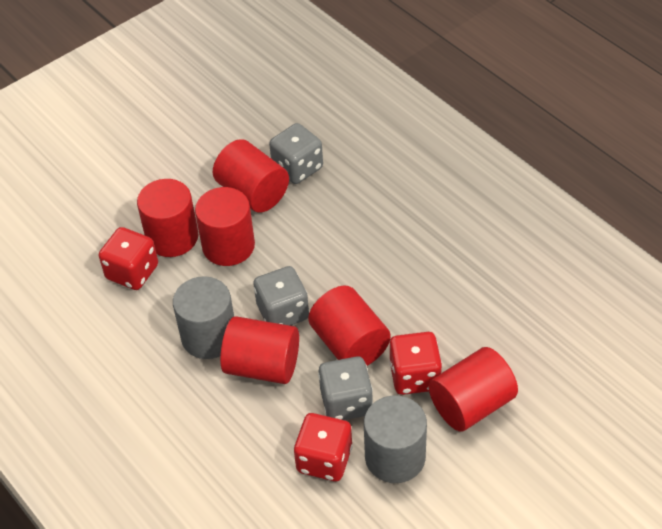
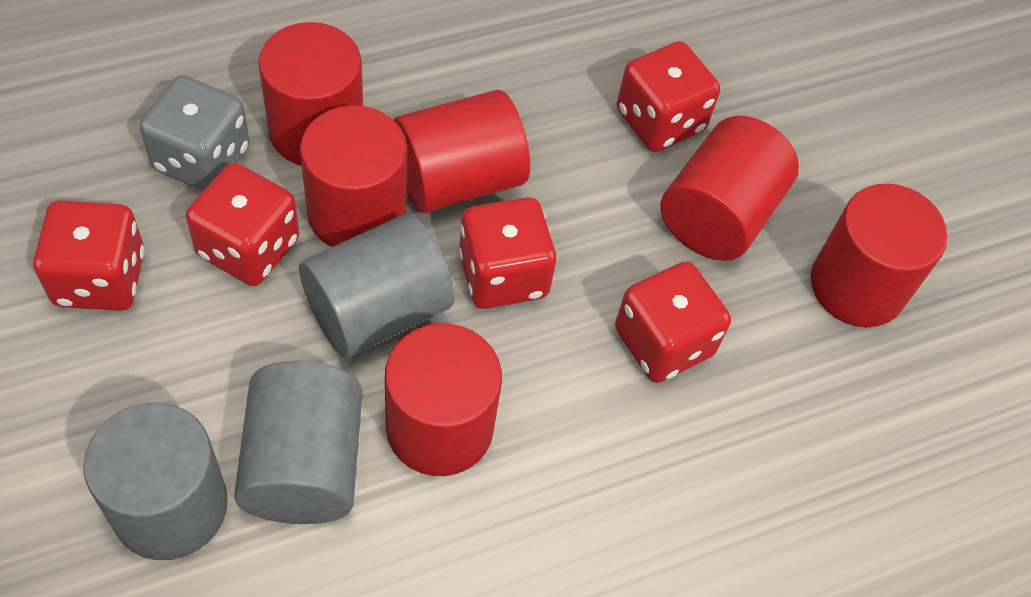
grey cylinder: 2 -> 3
grey dice: 3 -> 1
red dice: 3 -> 5

